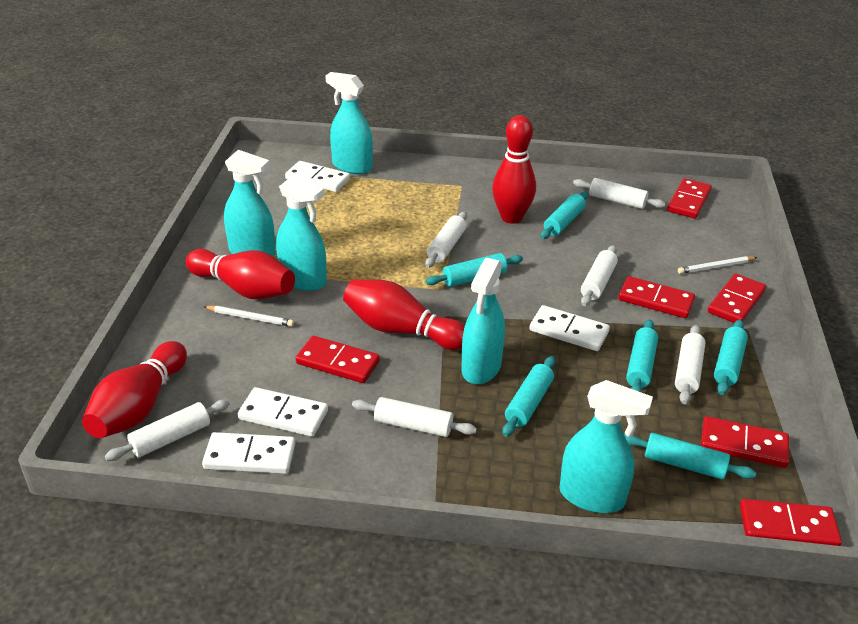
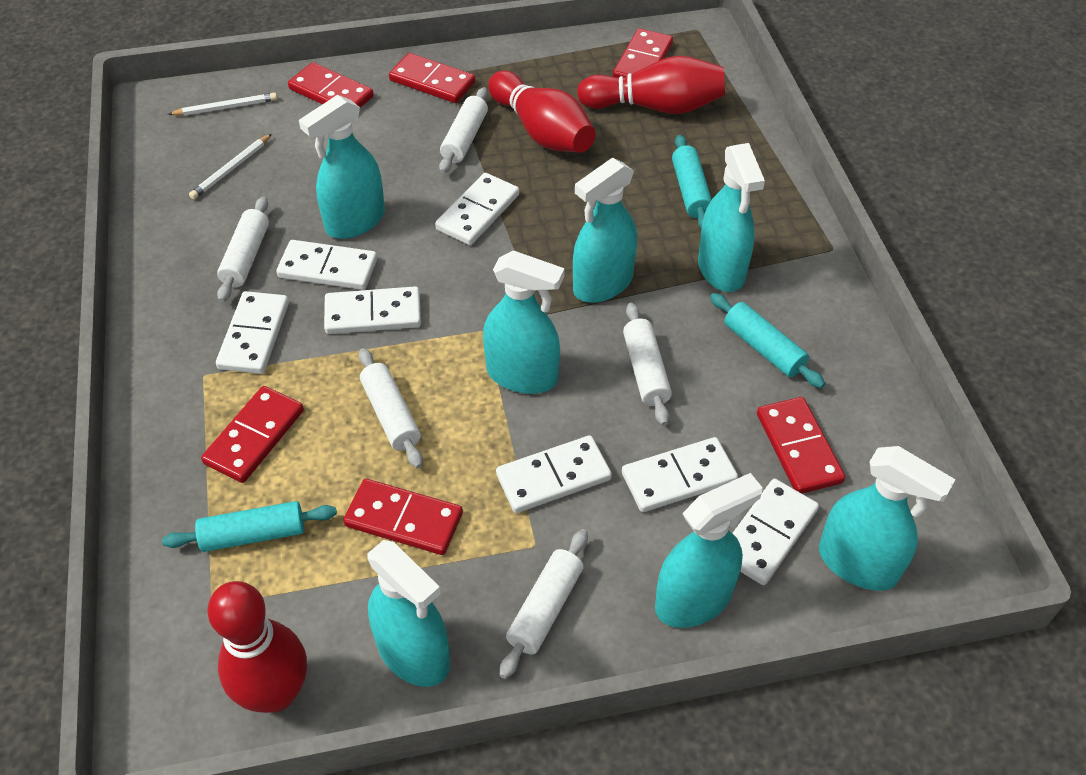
red bowling pin: 4 -> 3
turquoise rolling pin: 6 -> 3
turquoise spray bottle: 5 -> 7
white domino: 4 -> 7
white rolling pin: 6 -> 5

